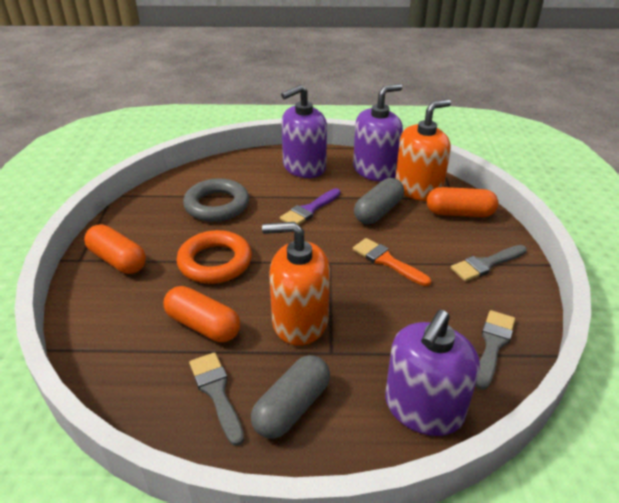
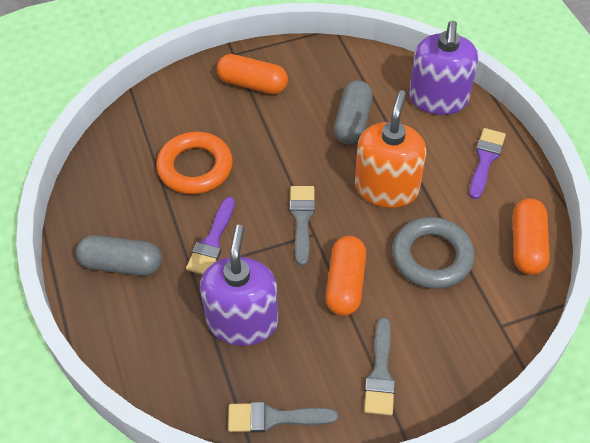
orange brush: 1 -> 0
orange soap dispenser: 2 -> 1
purple brush: 1 -> 2
purple soap dispenser: 3 -> 2

